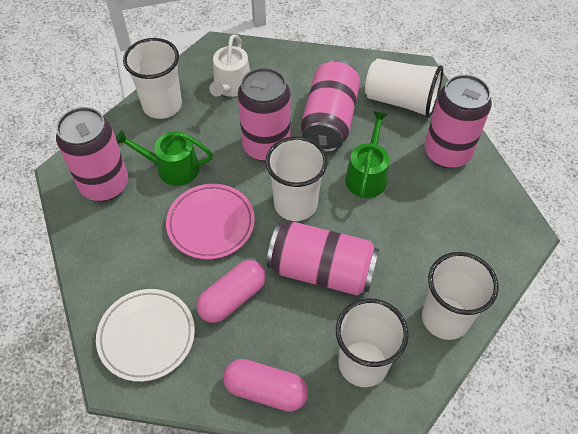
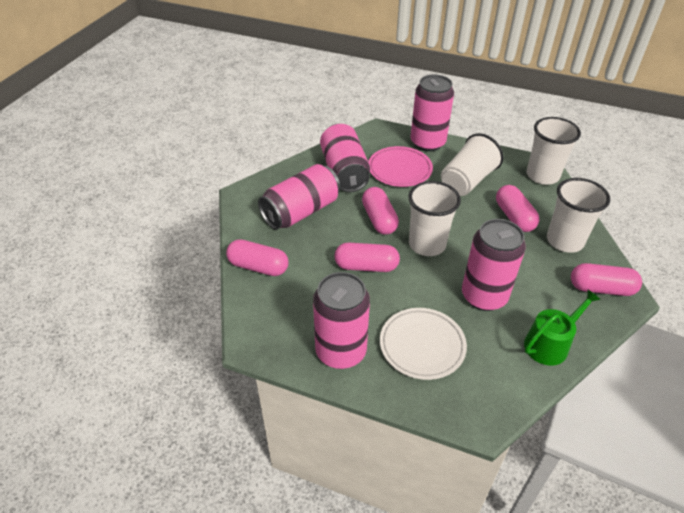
green watering can: 2 -> 1
pink capsule: 2 -> 5
white cup: 5 -> 4
white watering can: 1 -> 0

